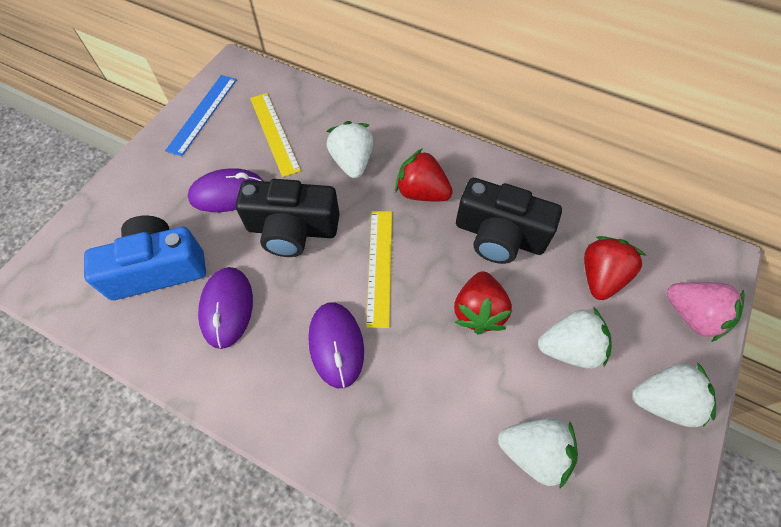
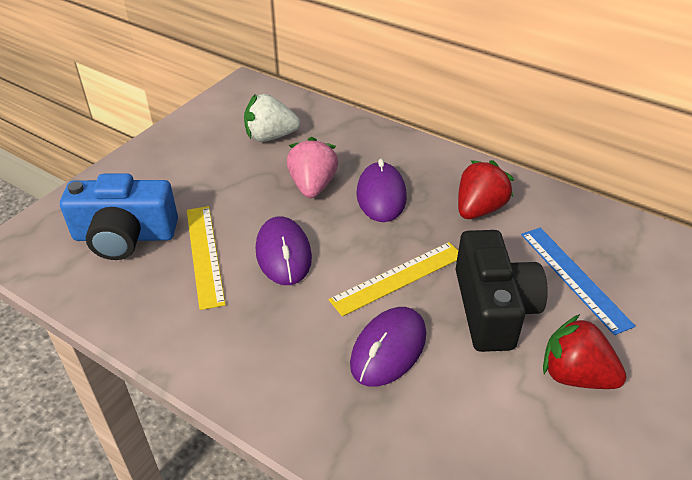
black camera: 2 -> 1
red strawberry: 3 -> 2
white strawberry: 4 -> 1

